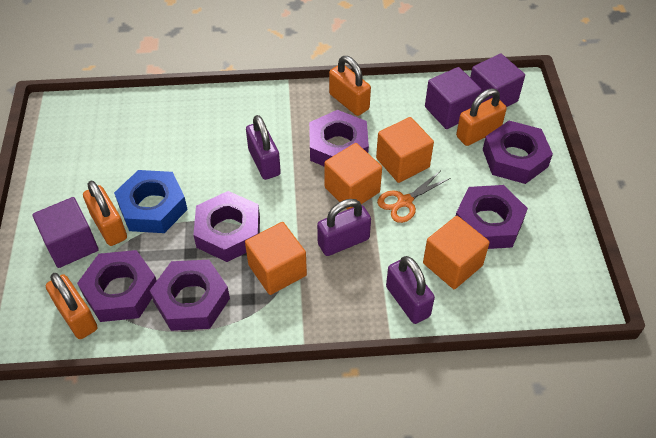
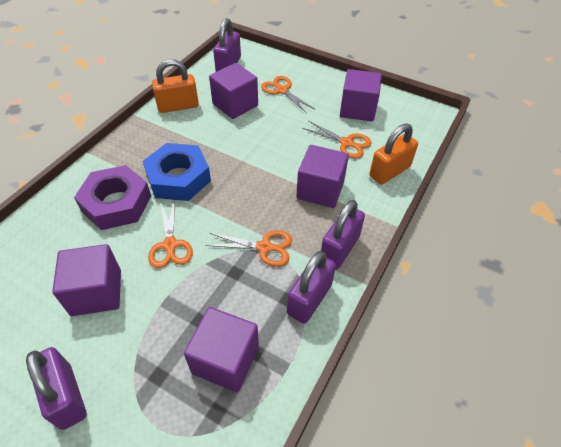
orange cube: 4 -> 0
orange padlock: 4 -> 2
orange scissors: 1 -> 4
purple cube: 3 -> 5
purple nut: 6 -> 1
purple padlock: 3 -> 4

